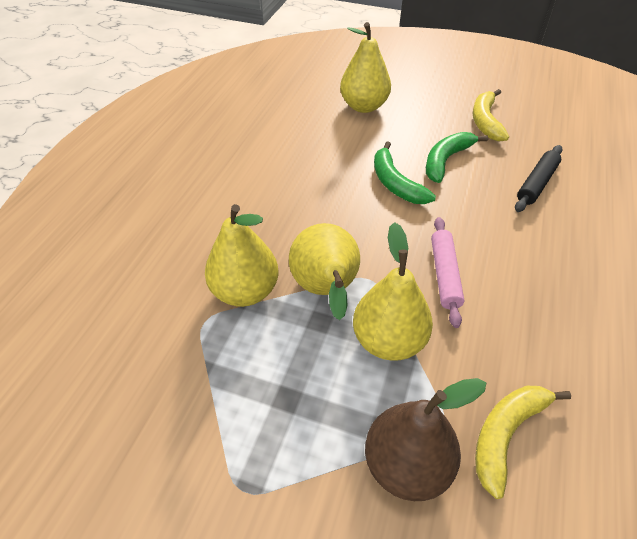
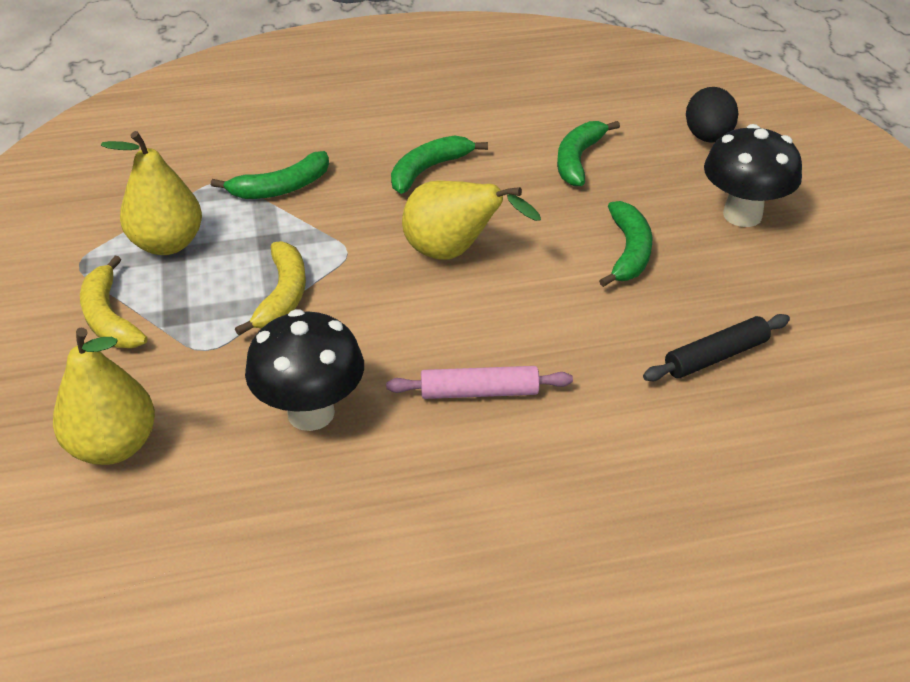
black egg: 0 -> 1
black mushroom: 0 -> 2
brown pear: 1 -> 0
green banana: 2 -> 4
yellow pear: 4 -> 3

